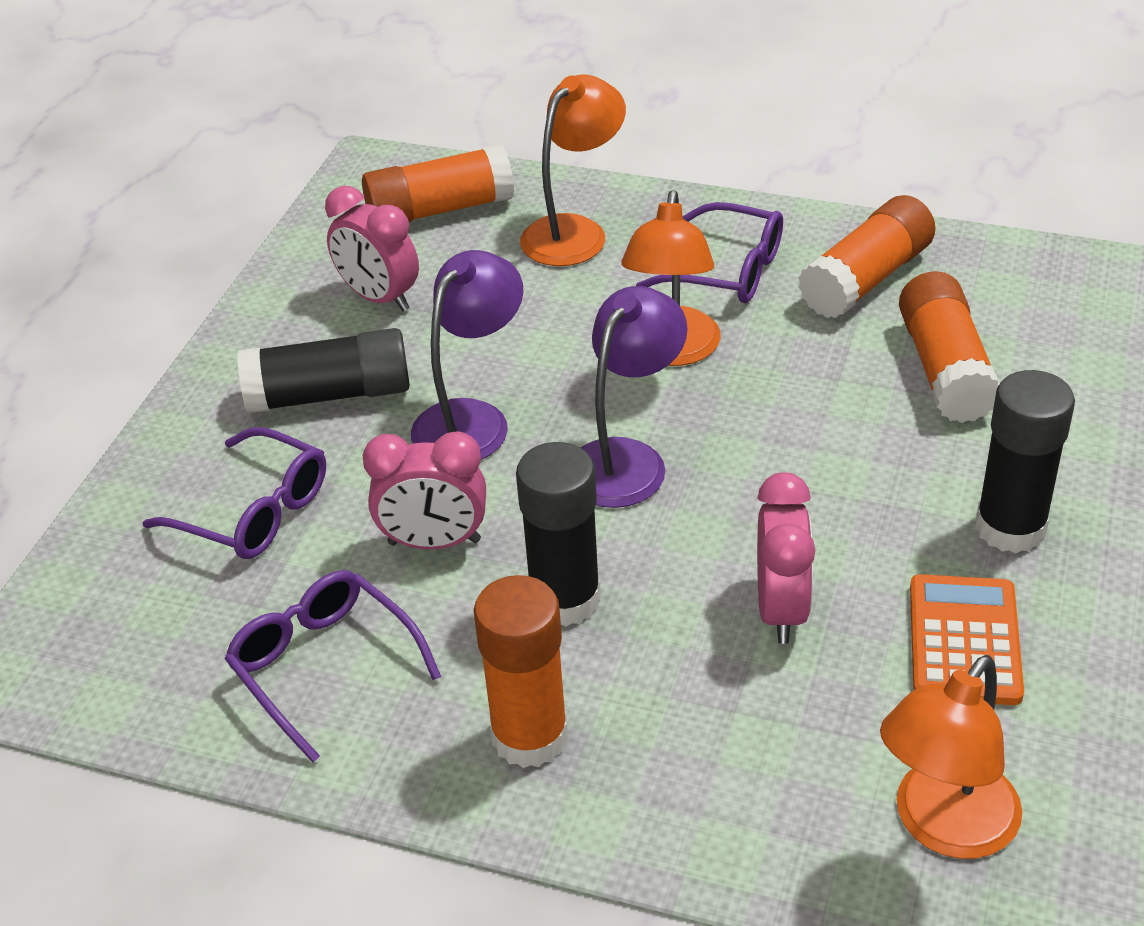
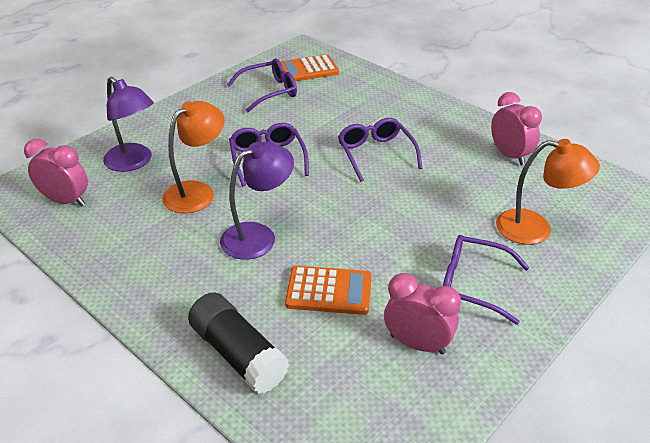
black glue stick: 3 -> 1
orange calculator: 1 -> 2
orange glue stick: 4 -> 0
orange lamp: 3 -> 2
purple glasses: 3 -> 4

